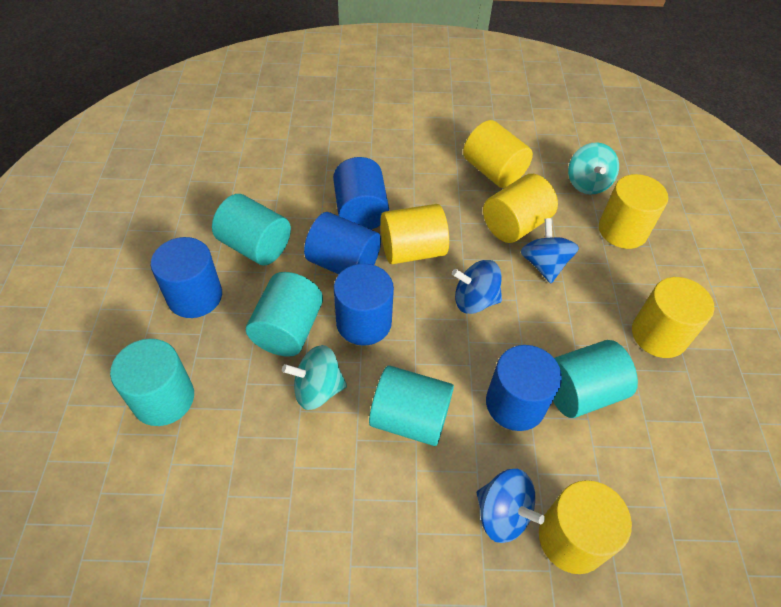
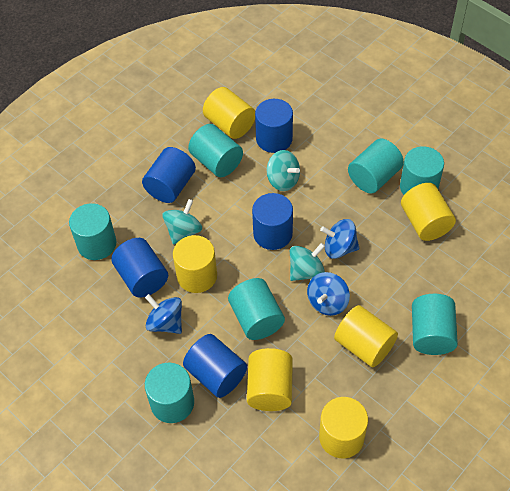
turquoise cylinder: 5 -> 7
turquoise spinning top: 2 -> 3

